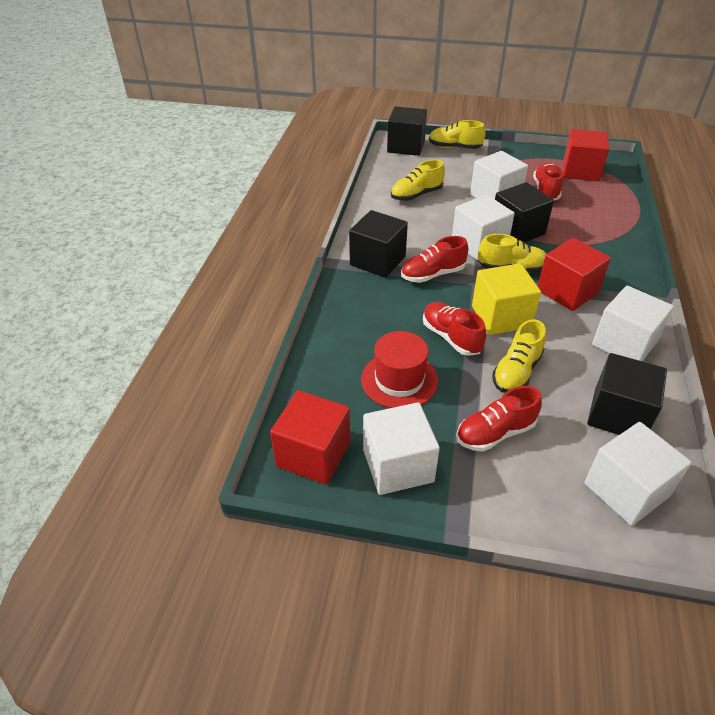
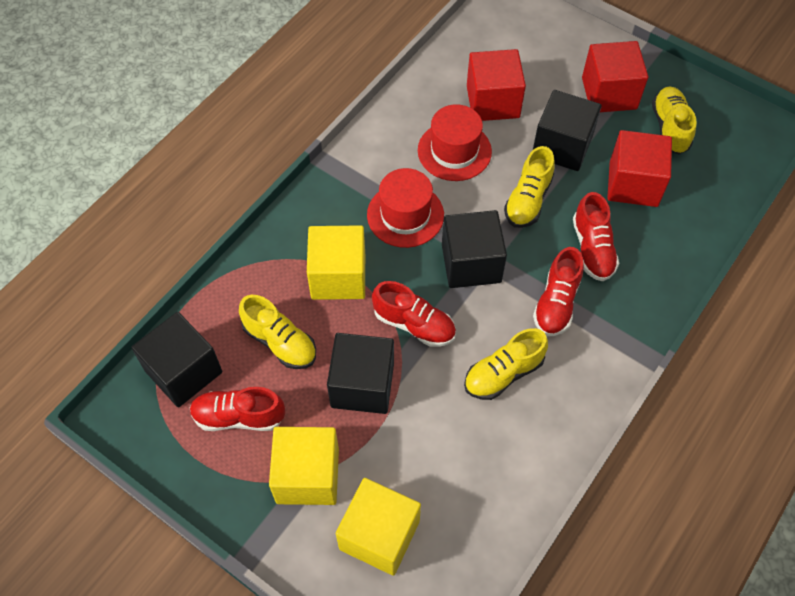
red hat: 1 -> 2
white cube: 5 -> 0
yellow cube: 1 -> 3

